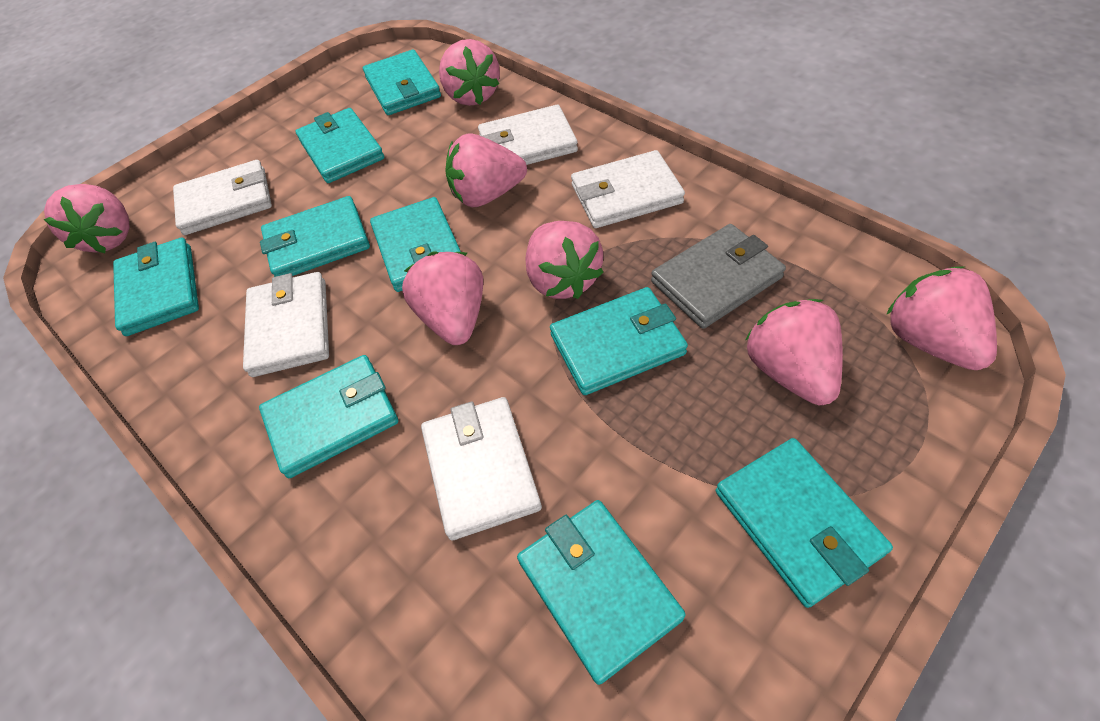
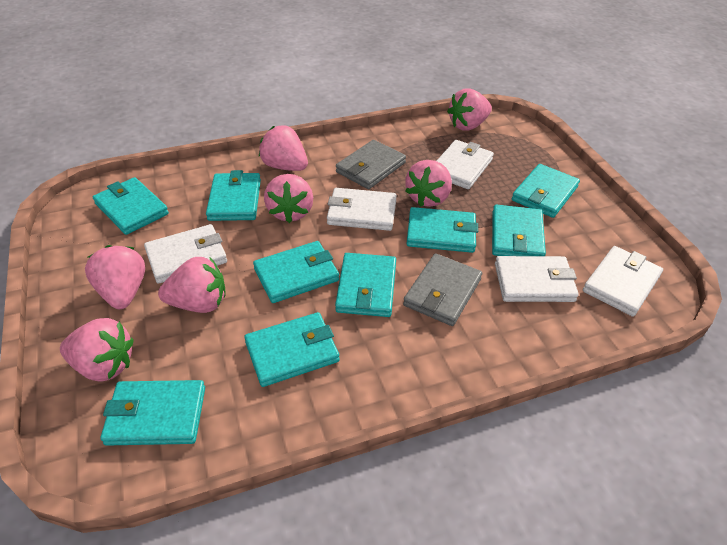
grey wallet: 1 -> 2

